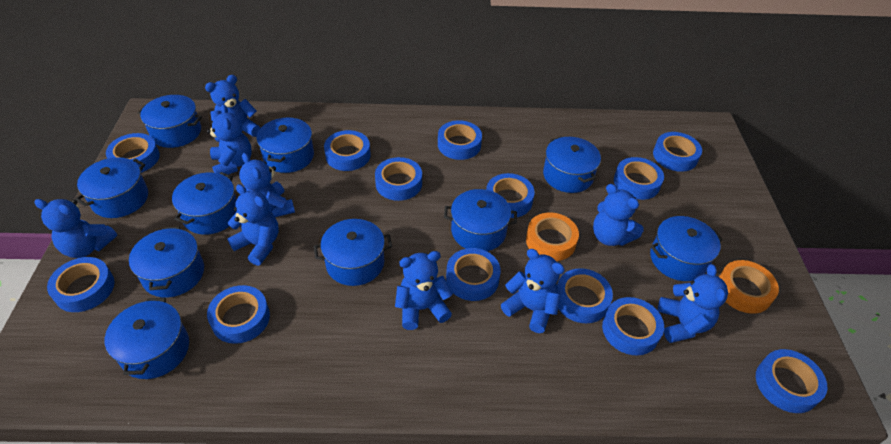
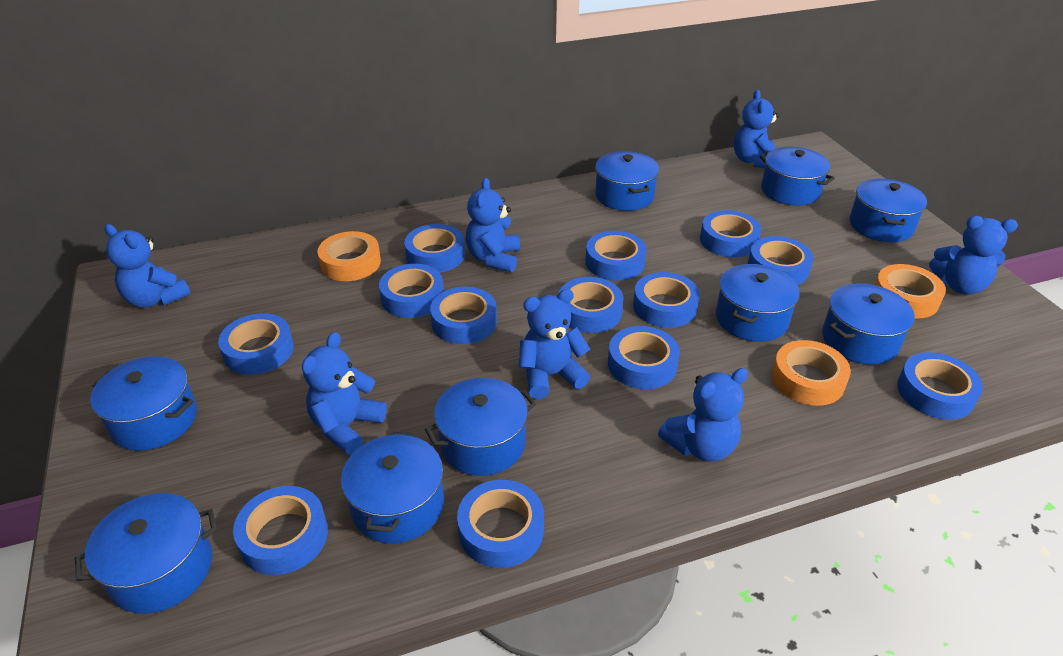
blue pot: 10 -> 9
blue teddy bear: 9 -> 7
orange tape: 2 -> 3

